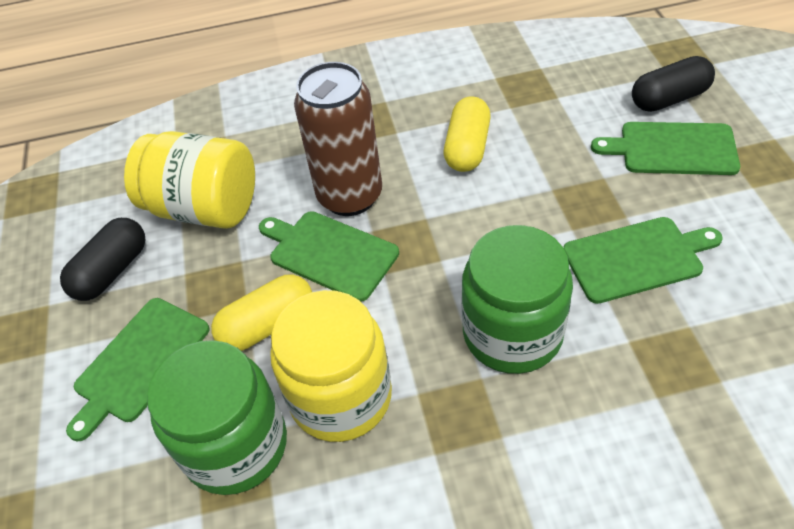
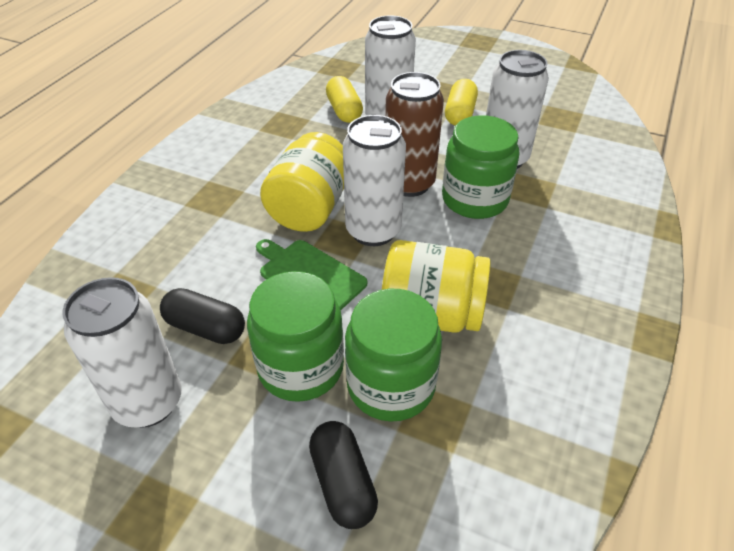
green cutting board: 4 -> 1
green jar: 2 -> 3
white can: 0 -> 4

